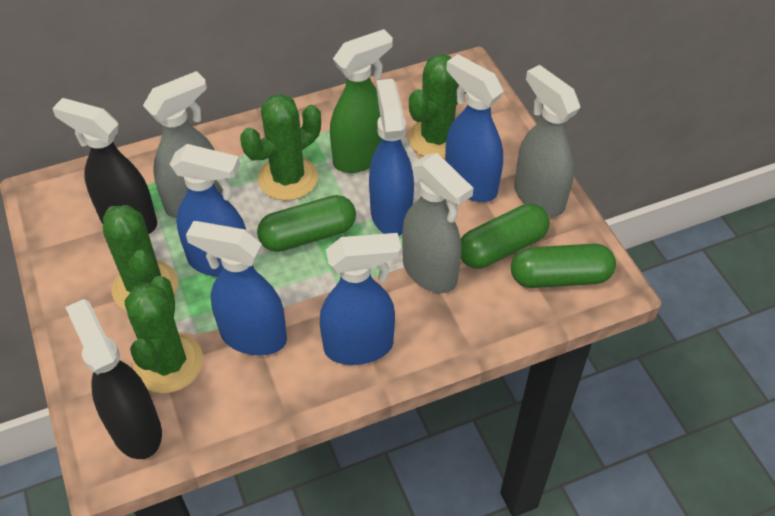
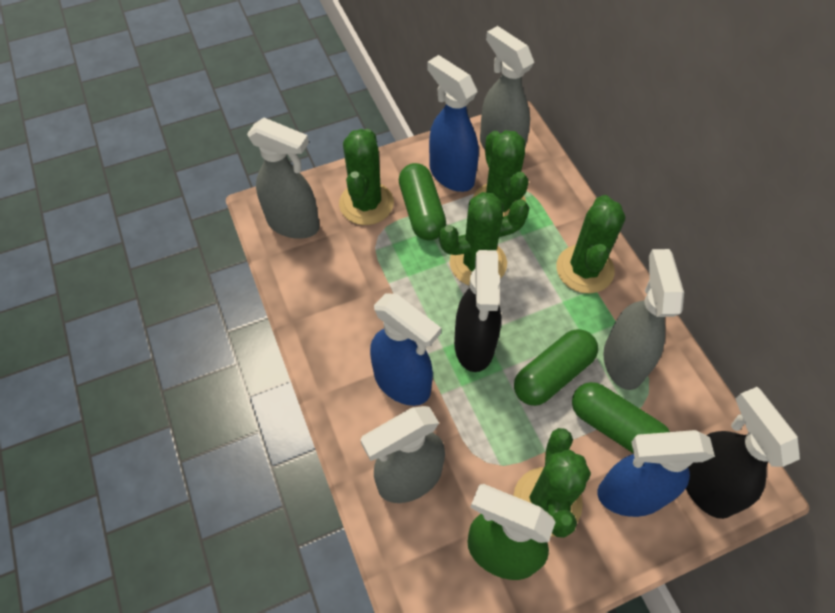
blue spray bottle: 5 -> 3
green cactus: 4 -> 5
grey spray bottle: 3 -> 4

